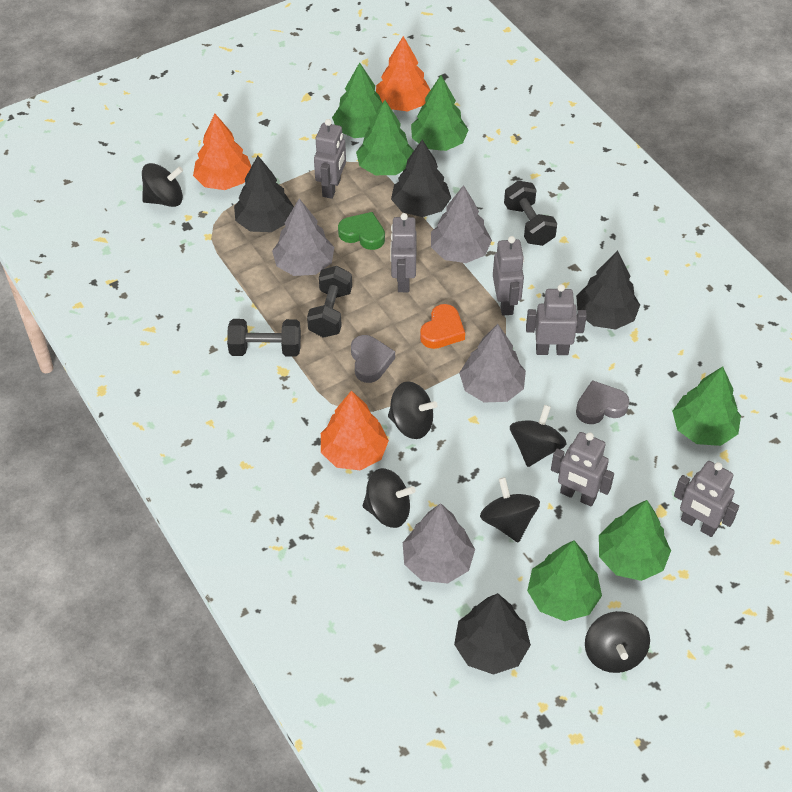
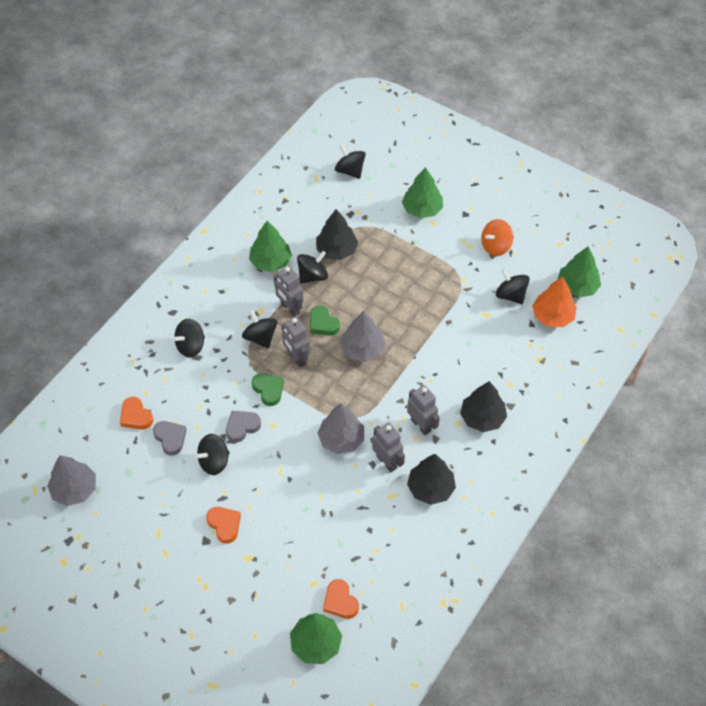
black dumbbell: 3 -> 0
black tree: 4 -> 3
green heart: 1 -> 2
green tree: 6 -> 4
grey robot: 6 -> 4
grey tree: 4 -> 3
orange heart: 1 -> 3
orange spinning top: 0 -> 1
orange tree: 3 -> 1

